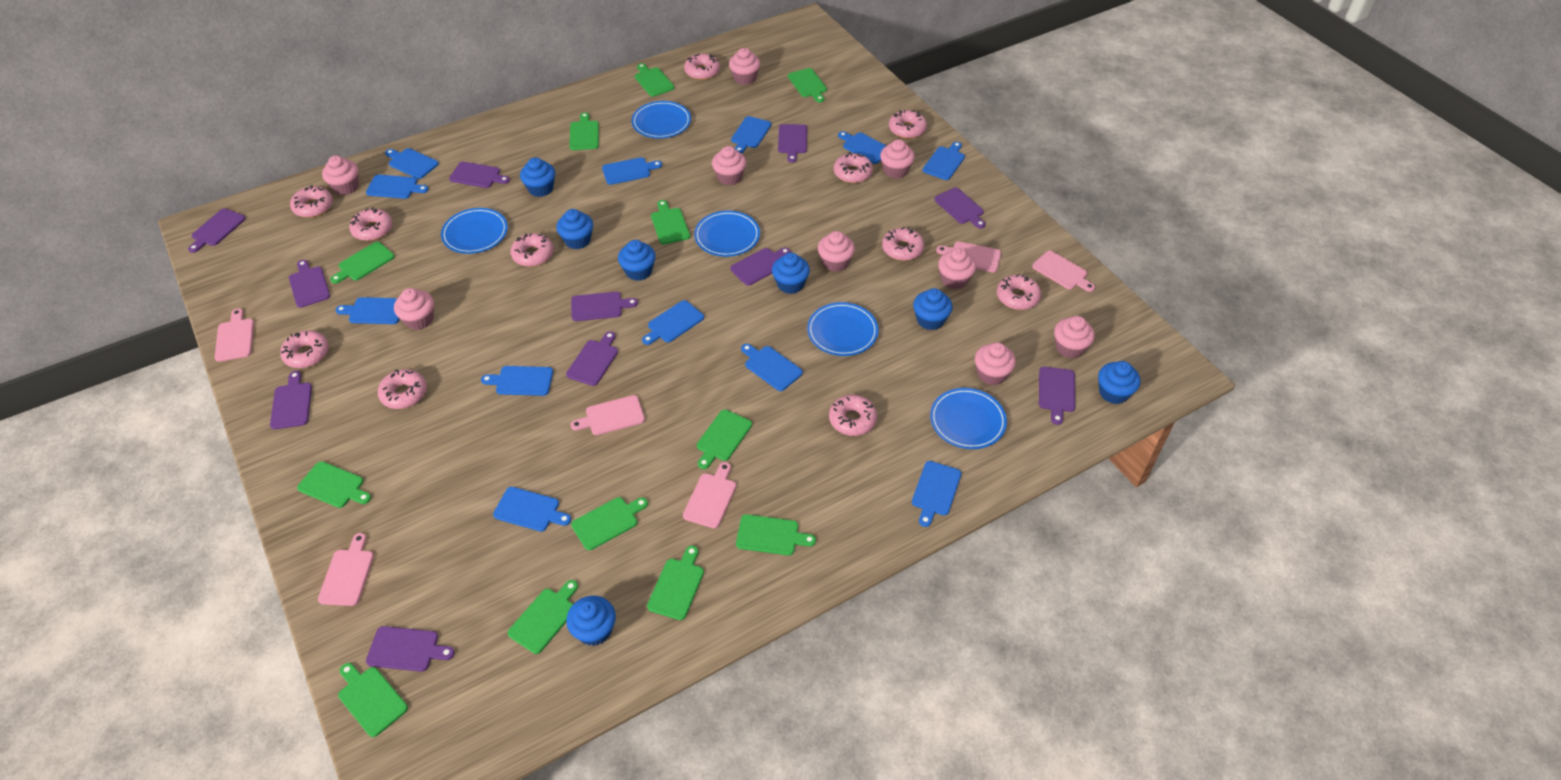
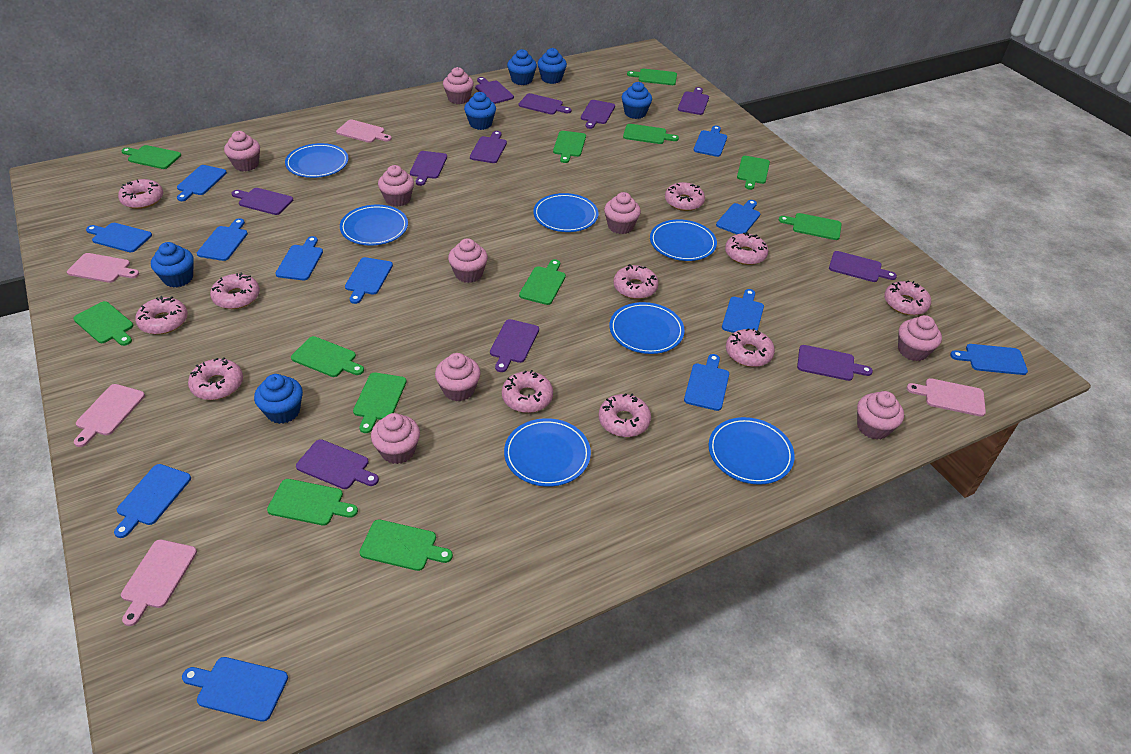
blue cupcake: 7 -> 6
blue plate: 5 -> 7
pink cutting board: 6 -> 5

